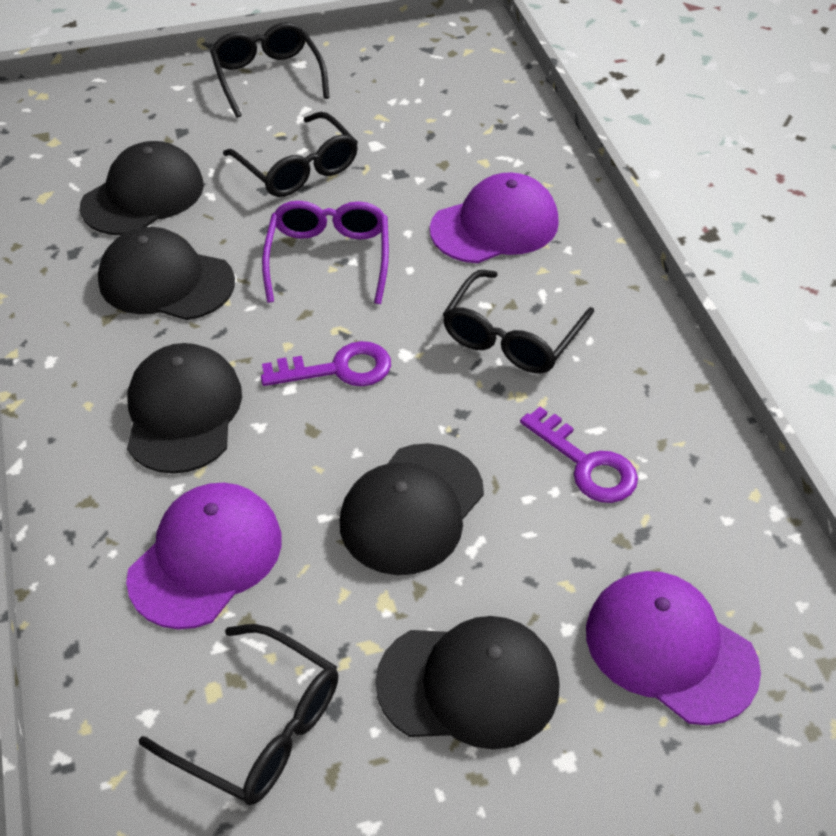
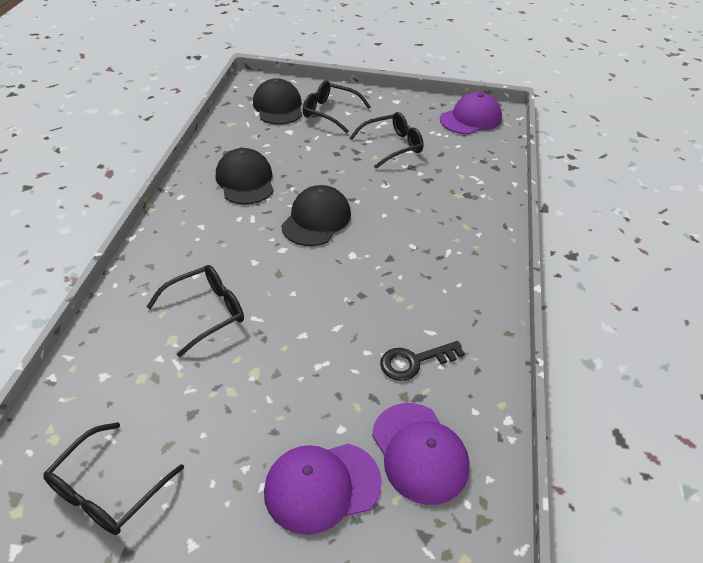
black cap: 5 -> 3
black key: 0 -> 1
purple glasses: 1 -> 0
purple key: 2 -> 0

